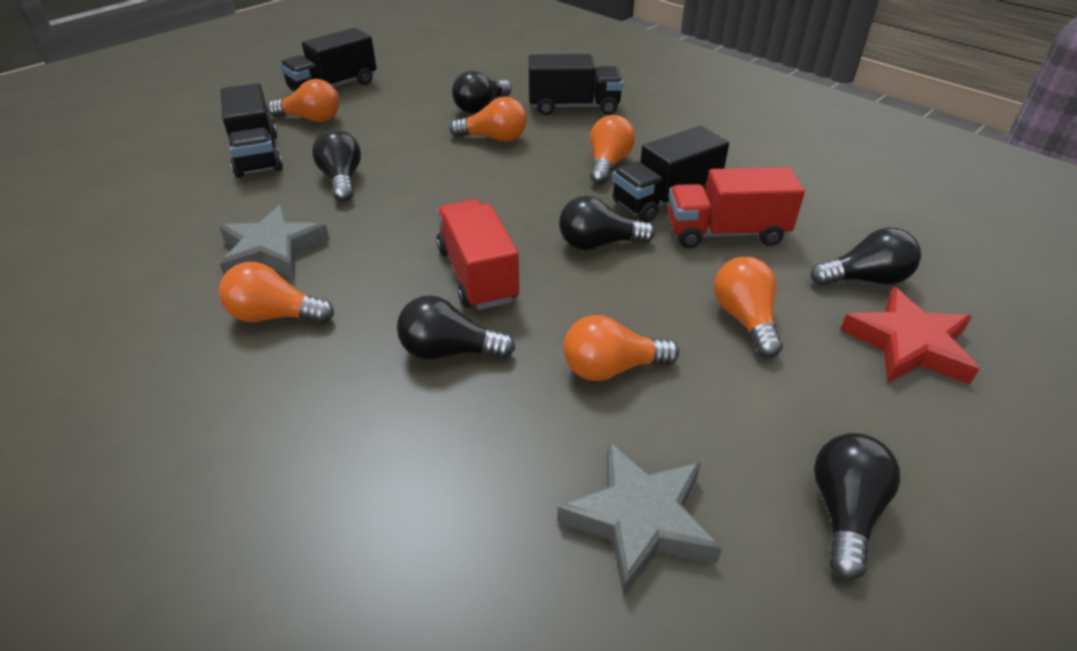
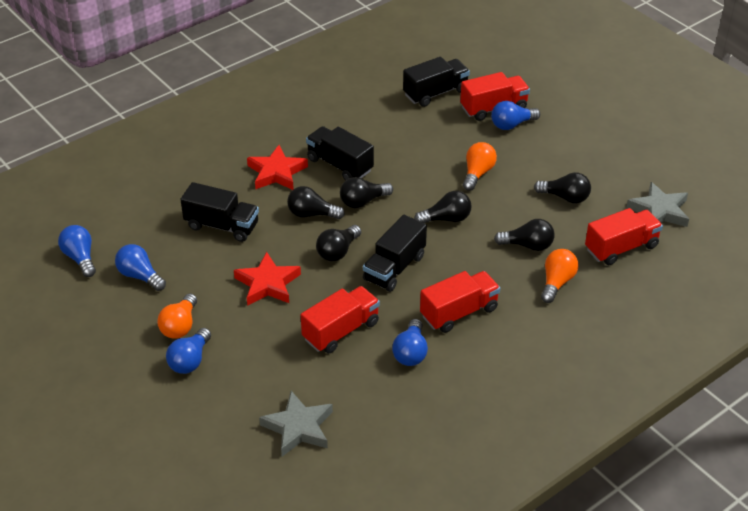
blue light bulb: 0 -> 5
orange light bulb: 6 -> 3
red star: 1 -> 2
red truck: 2 -> 4

